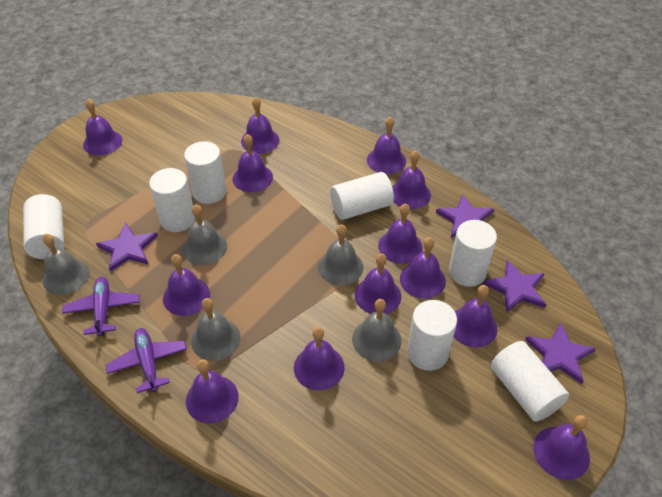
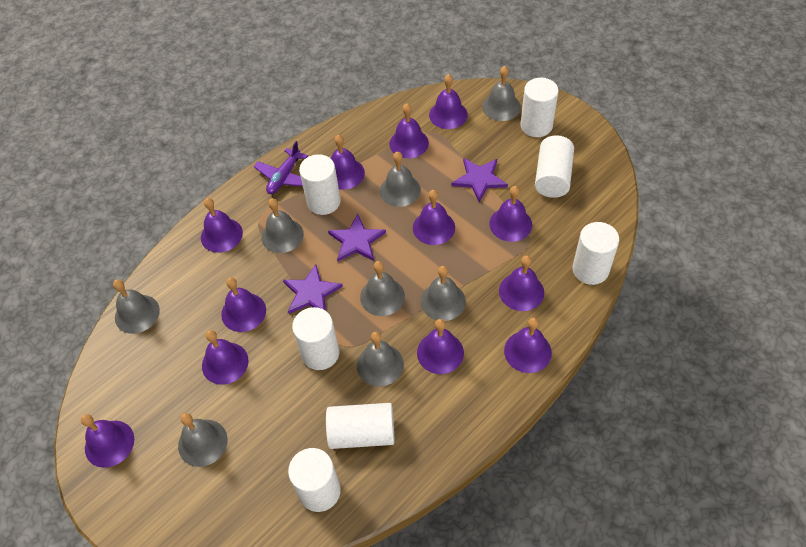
grey bell: 5 -> 8
purple bell: 13 -> 12
purple plane: 2 -> 1
purple star: 4 -> 3

